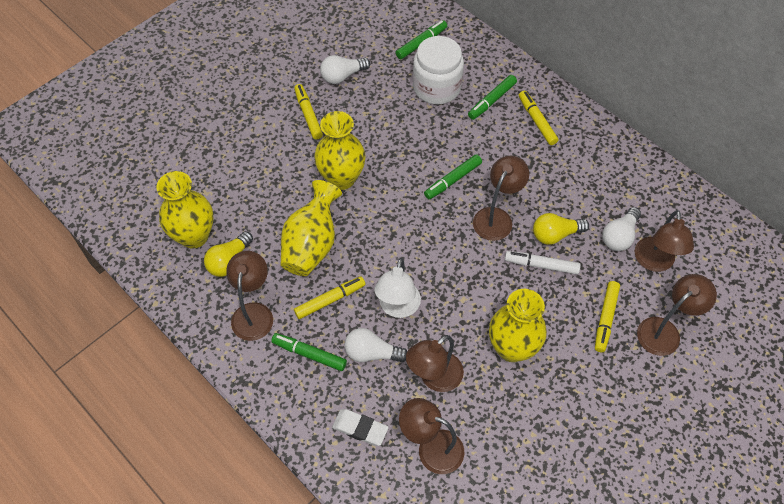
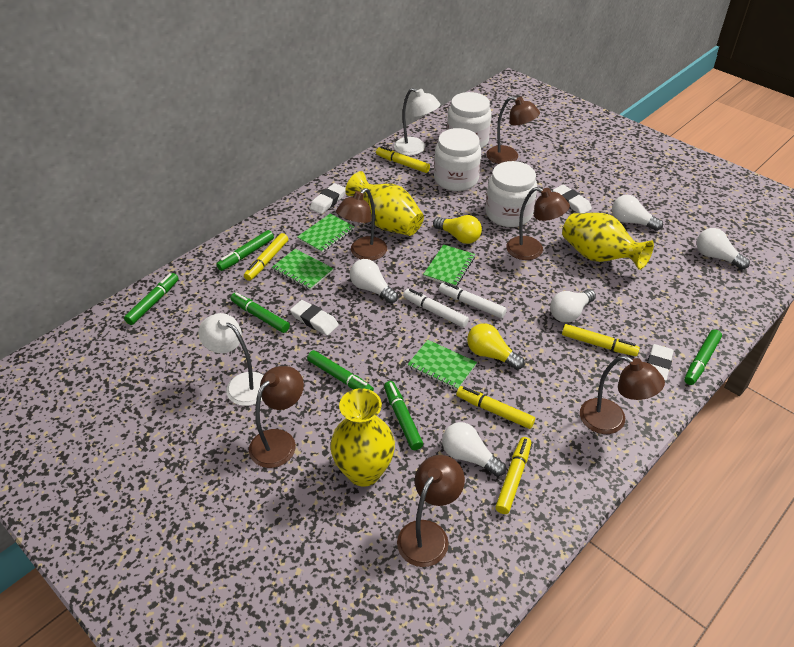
green marker: 4 -> 6
green notebook: 0 -> 4
white eraser: 1 -> 4
white jar: 1 -> 3
white lamp: 1 -> 2
white light bulb: 3 -> 5
white marker: 1 -> 2
yellow marker: 4 -> 5
yellow vase: 4 -> 3

